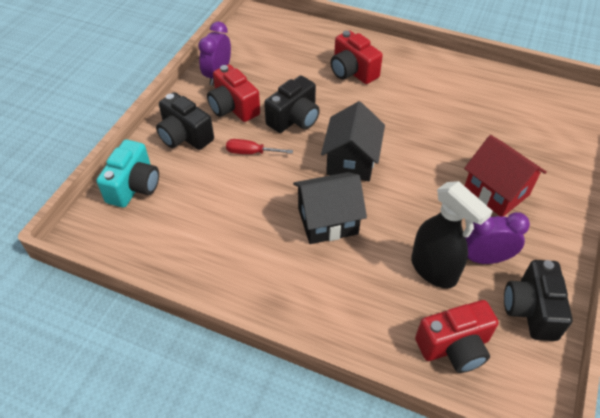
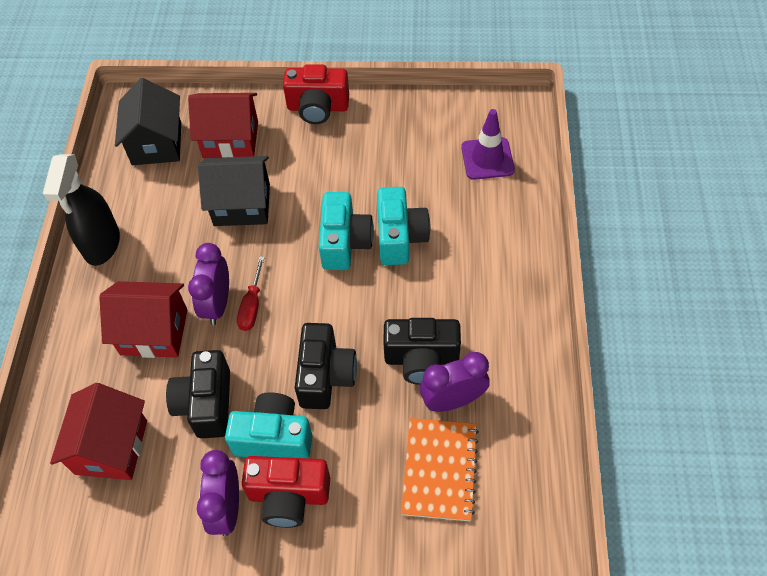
orange notebook: 0 -> 1
purple clock: 2 -> 3
purple traffic cone: 0 -> 1
red camera: 3 -> 2
red house: 1 -> 3
turquoise camera: 1 -> 3

